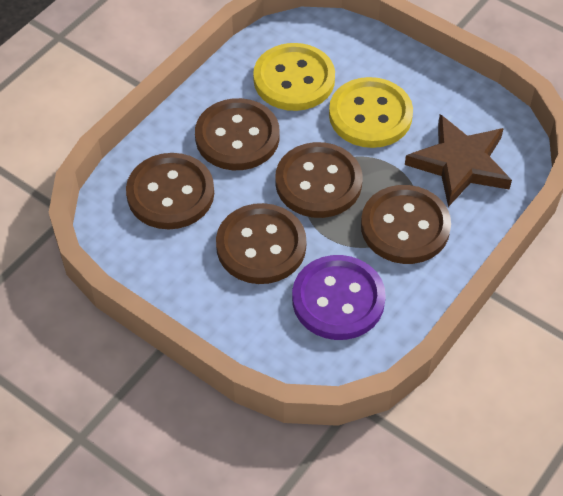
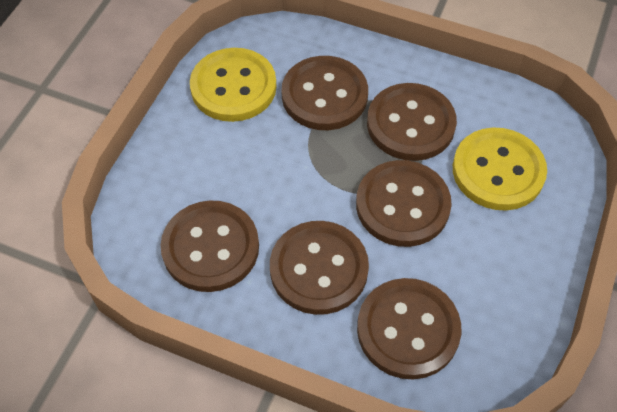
brown button: 5 -> 6
brown star: 1 -> 0
purple button: 1 -> 0

